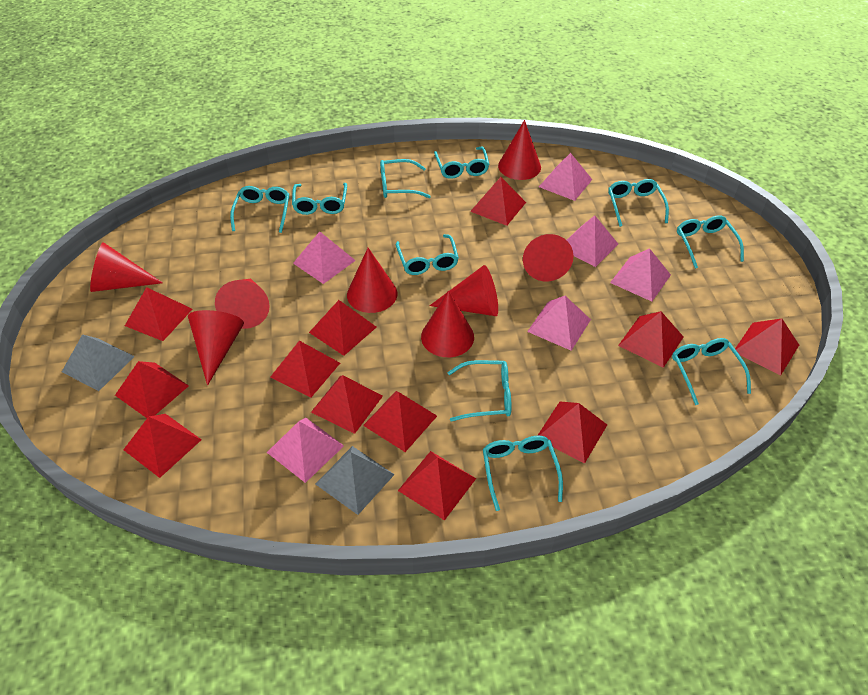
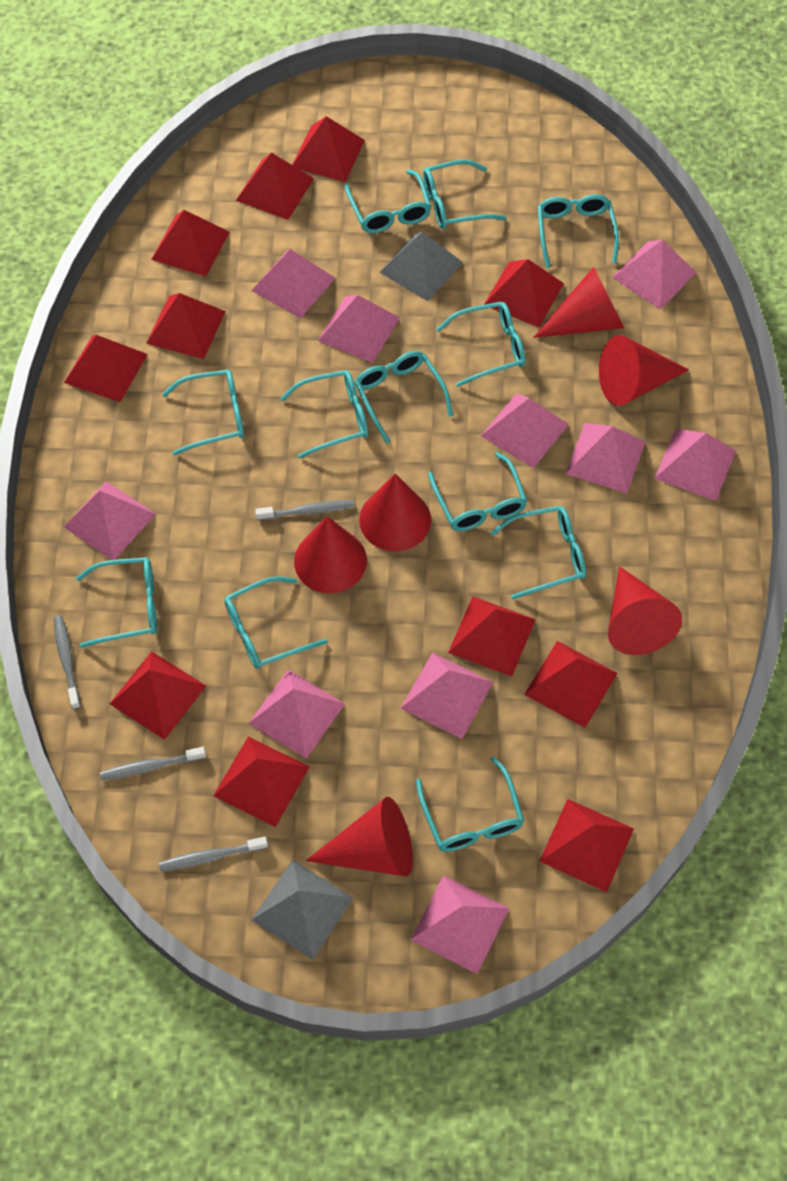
grey toothbrush: 0 -> 4
pink pyramid: 6 -> 10
red cone: 8 -> 6
red pyramid: 12 -> 11
turquoise glasses: 10 -> 12

